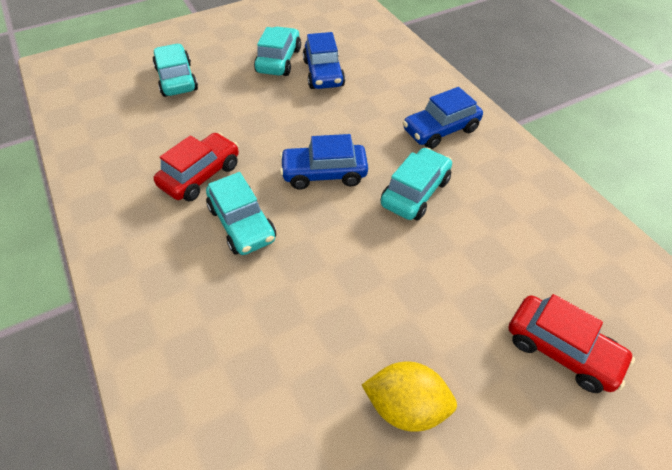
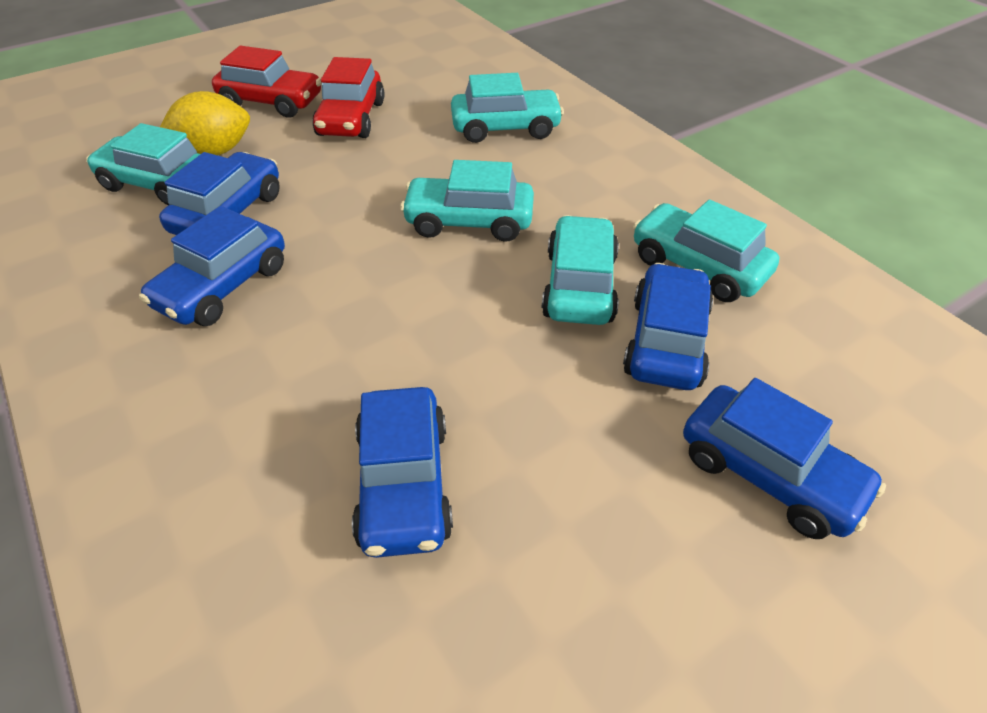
blue car: 3 -> 5
turquoise car: 4 -> 5

